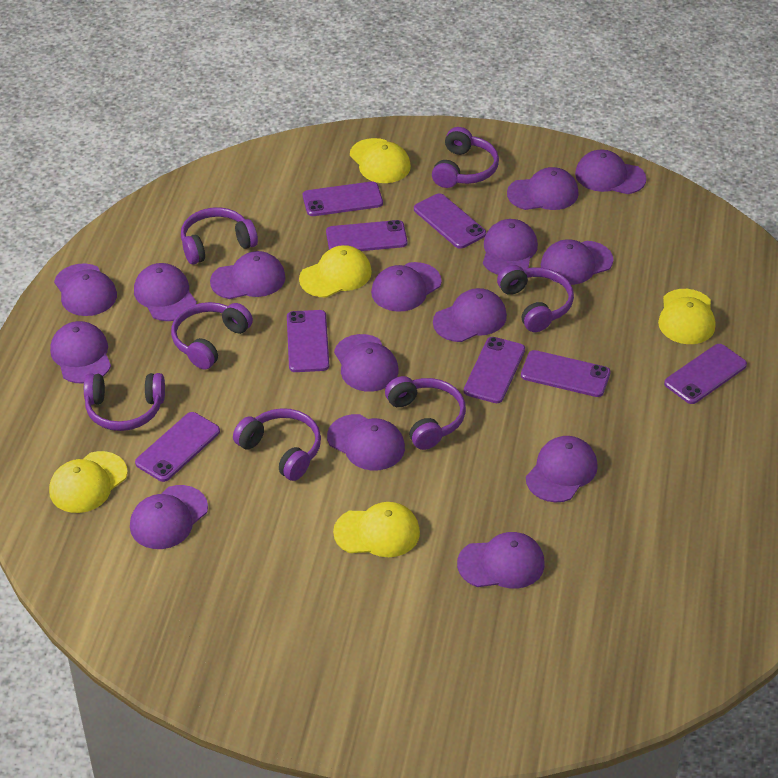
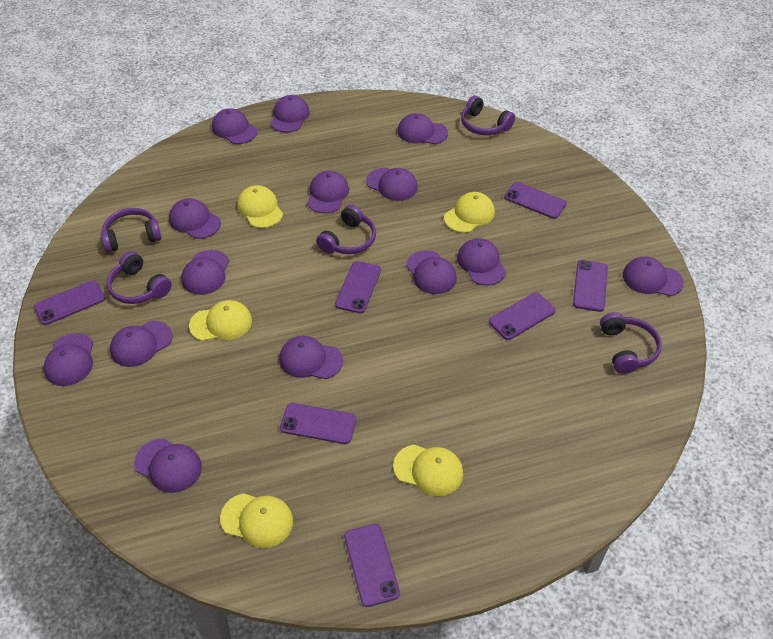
purple cap: 15 -> 14
purple headphones: 7 -> 5
purple phone: 8 -> 7

